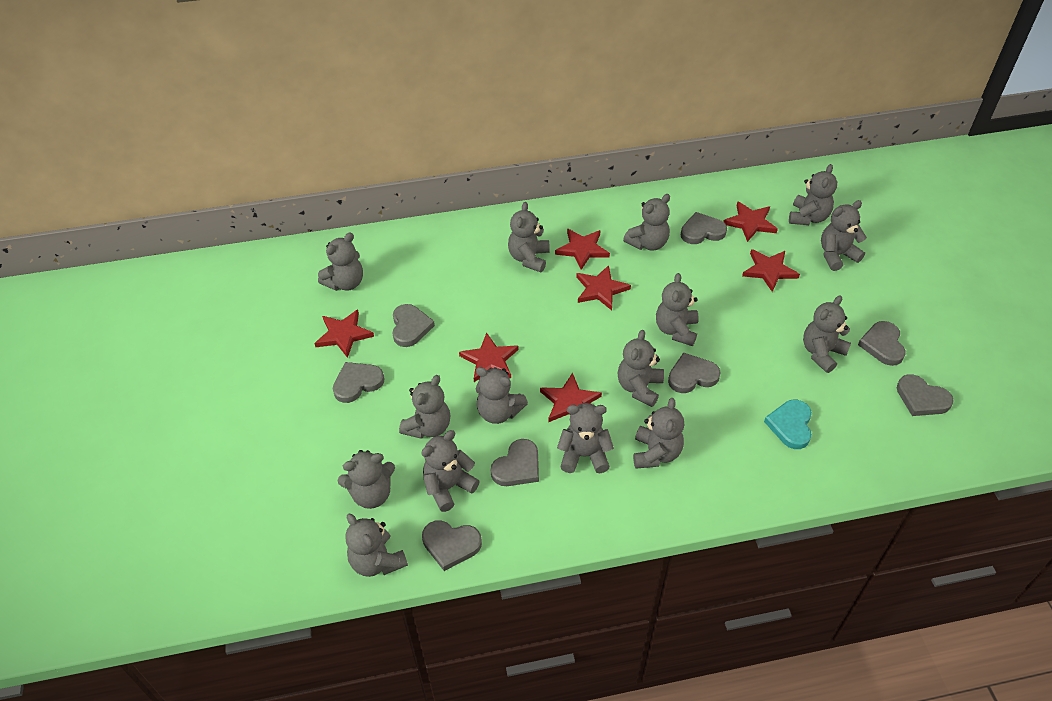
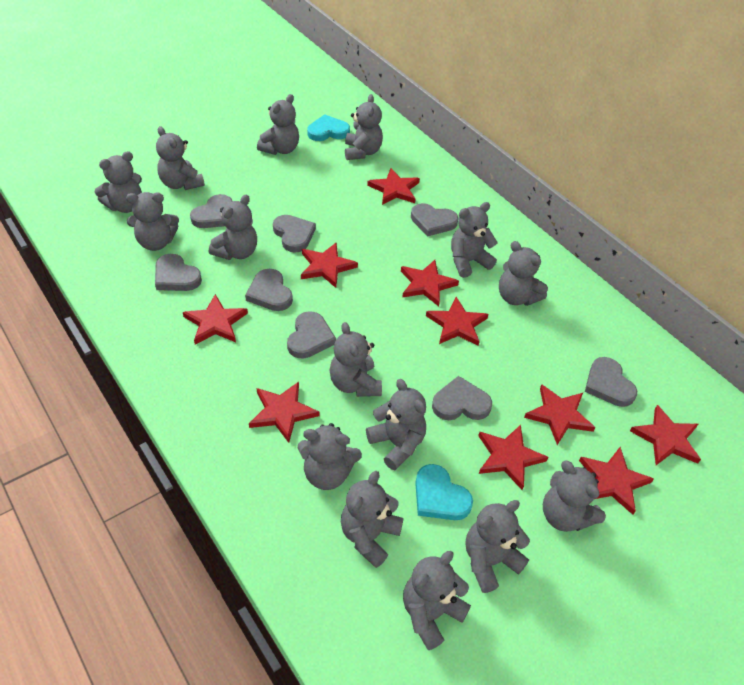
red star: 7 -> 10
turquoise heart: 1 -> 2

